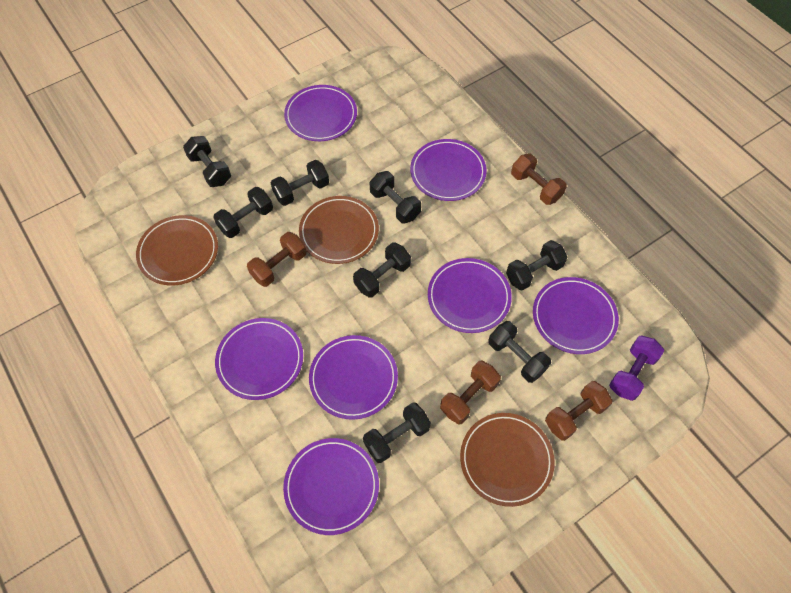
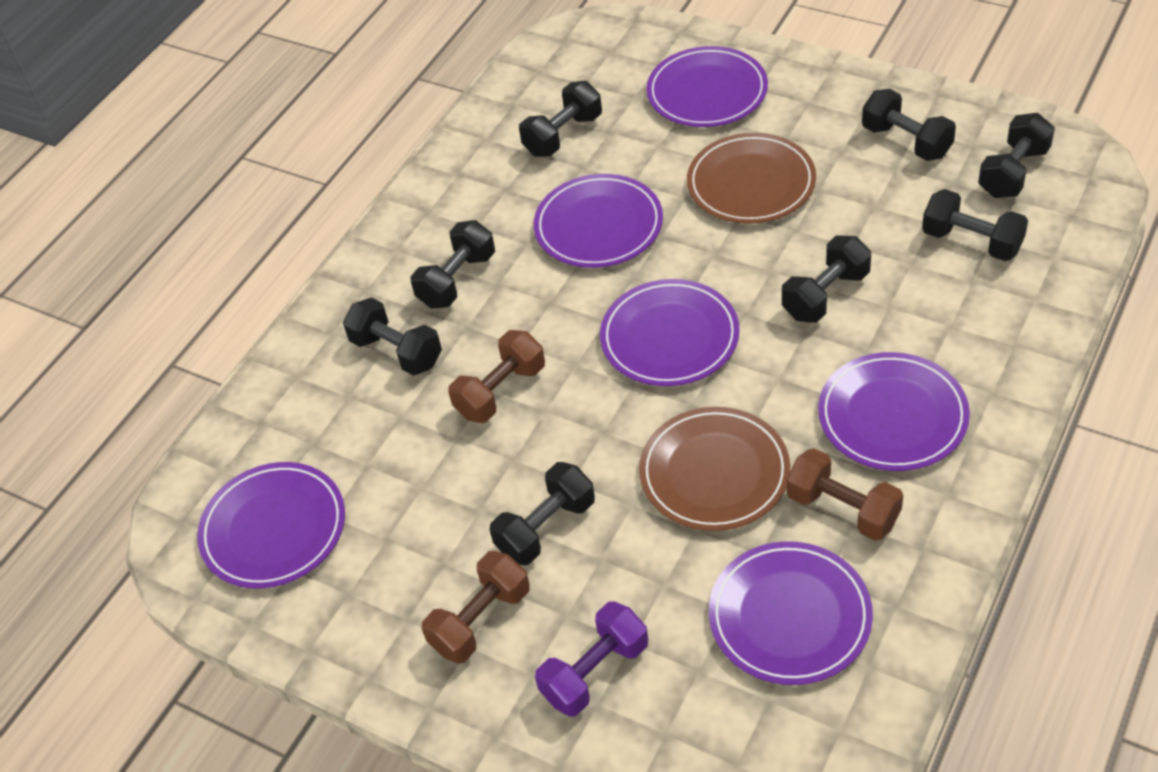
brown dumbbell: 4 -> 3
brown plate: 3 -> 2
purple plate: 7 -> 6

